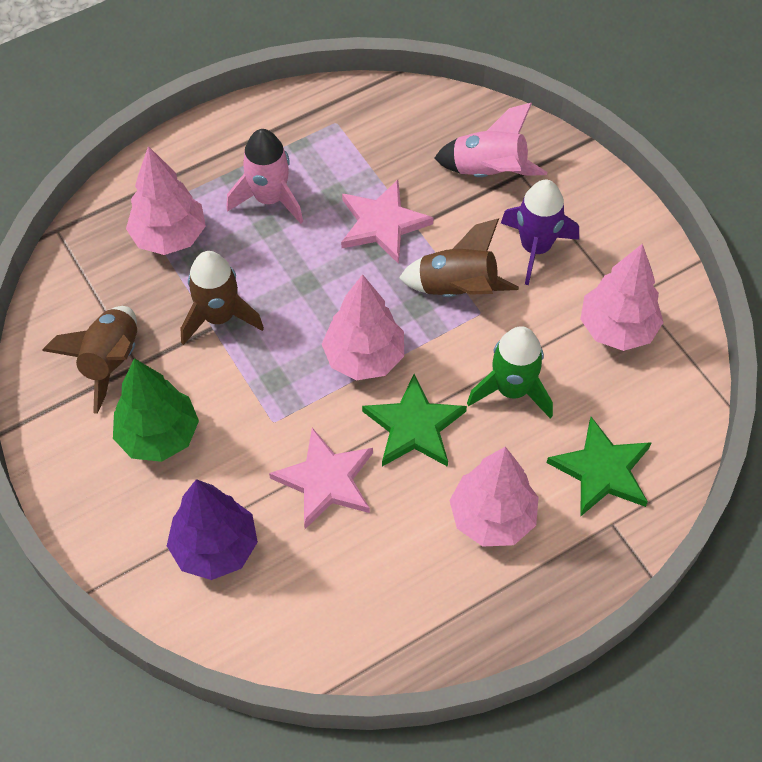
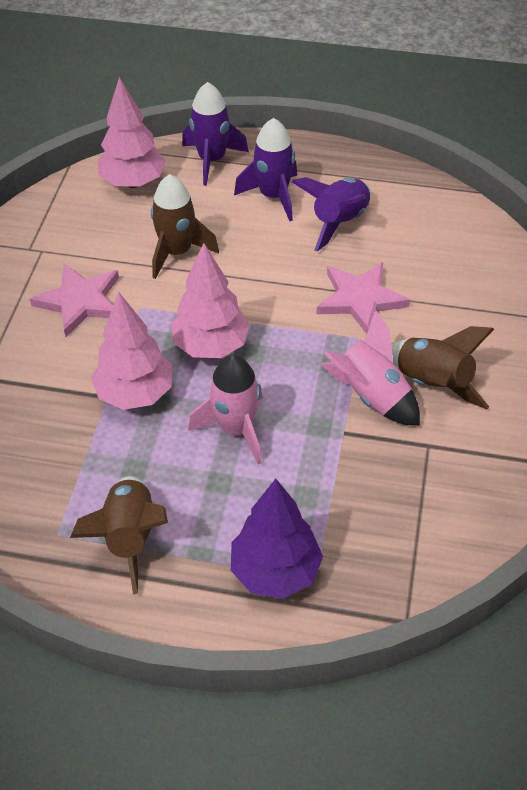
green rocket: 1 -> 0
green star: 2 -> 0
green tree: 1 -> 0
pink tree: 4 -> 3
purple rocket: 1 -> 3

